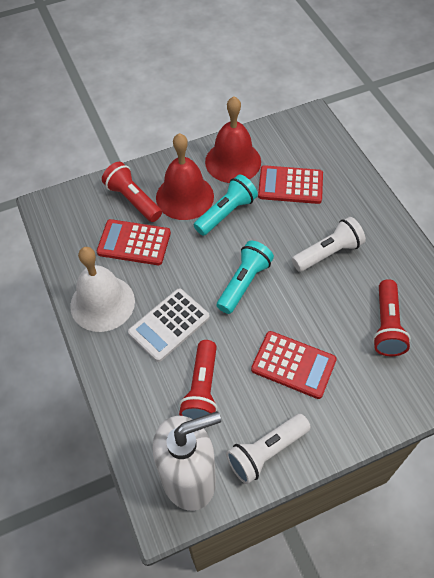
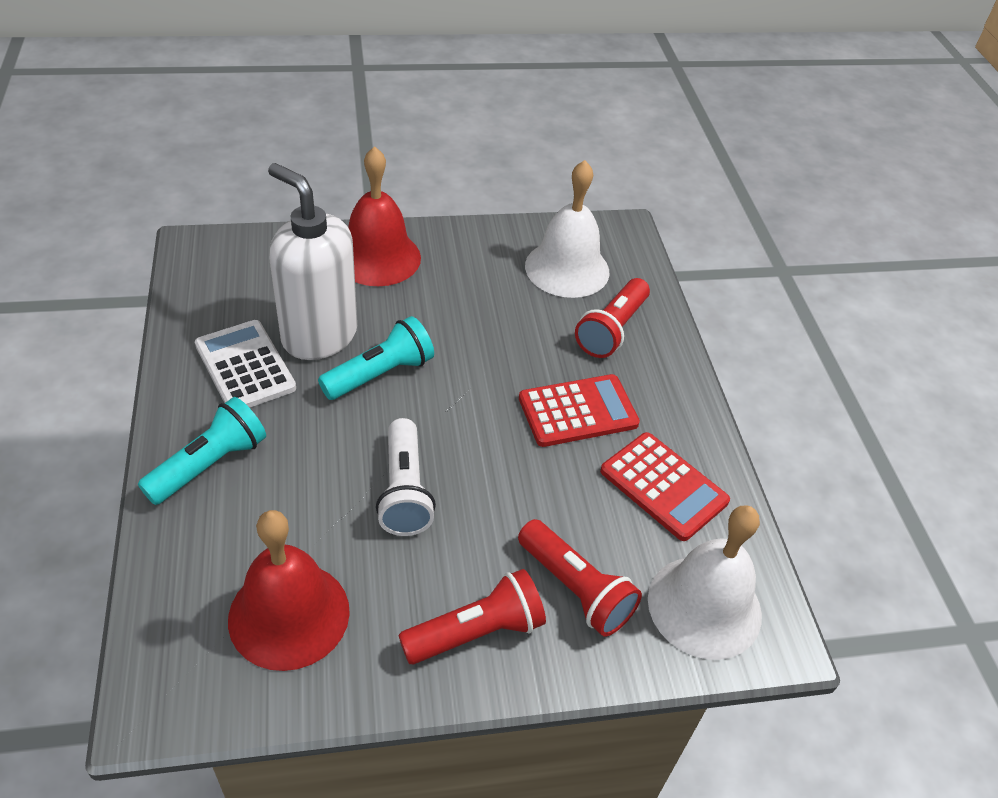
red calculator: 3 -> 2
white bell: 1 -> 2
white flashlight: 2 -> 1

